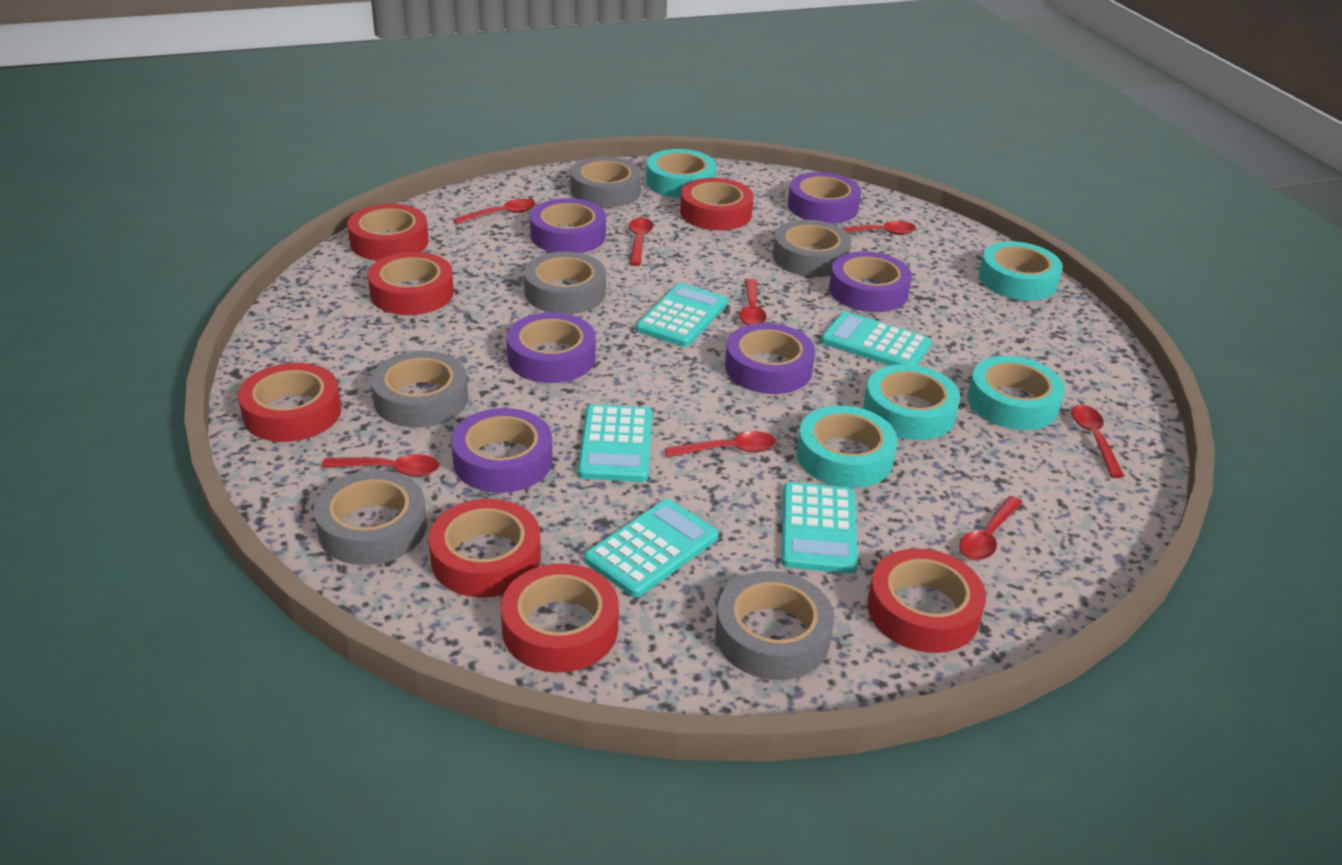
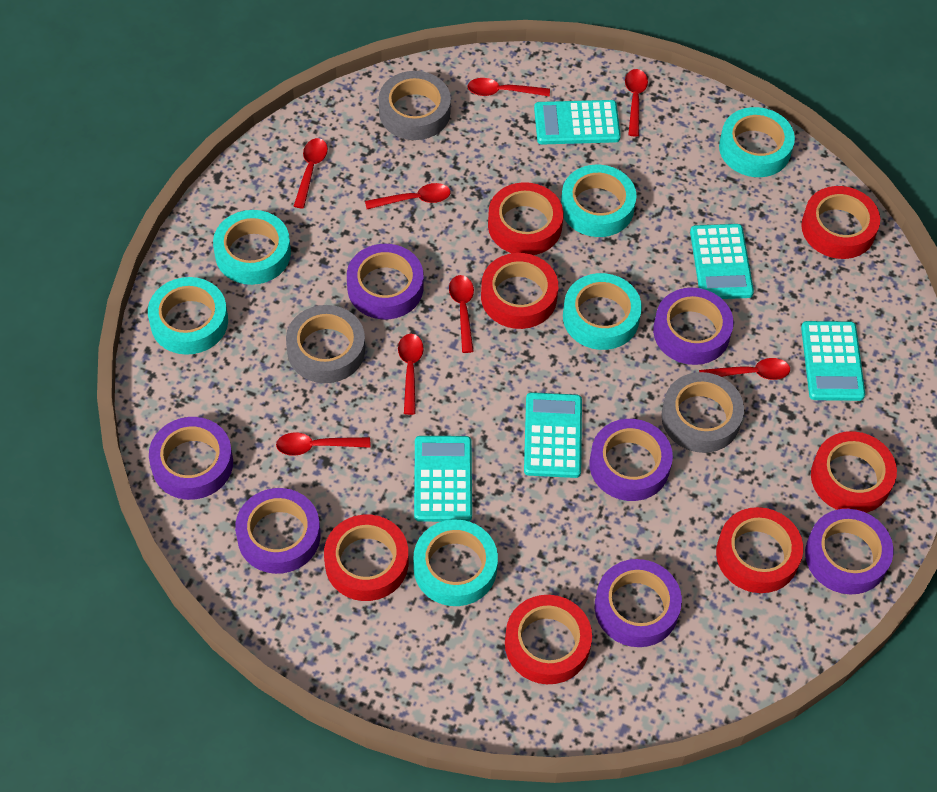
grey tape: 6 -> 3
purple tape: 6 -> 7
turquoise tape: 5 -> 6

